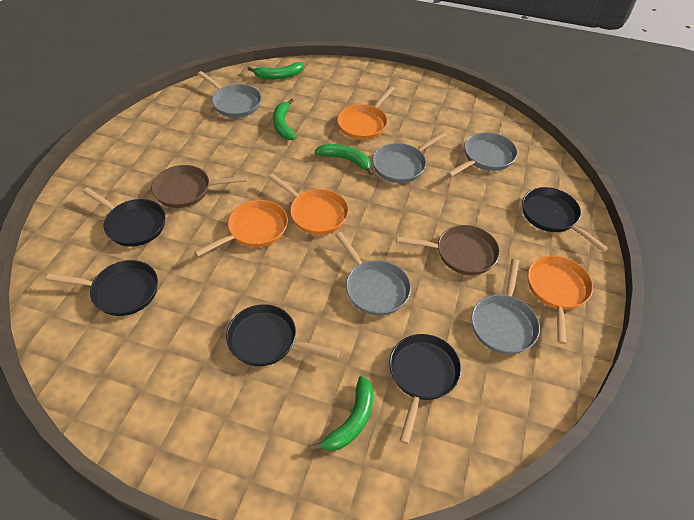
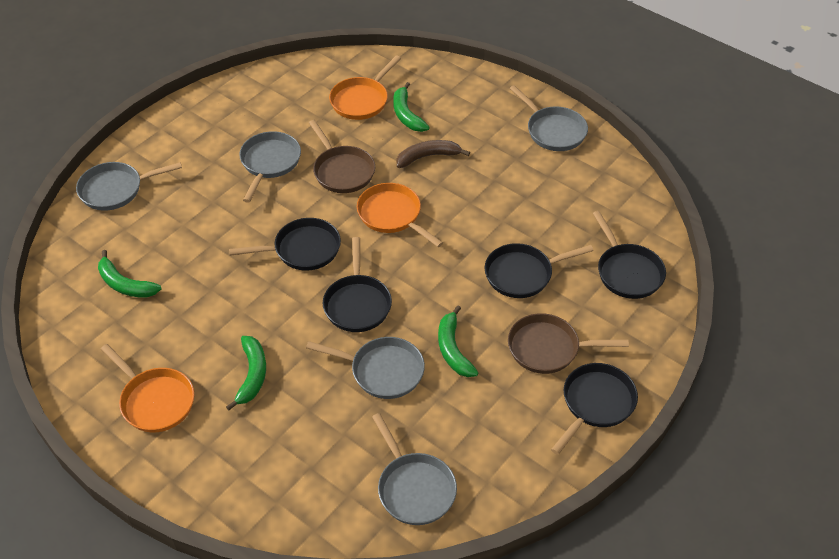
brown banana: 0 -> 1
orange pan: 4 -> 3

